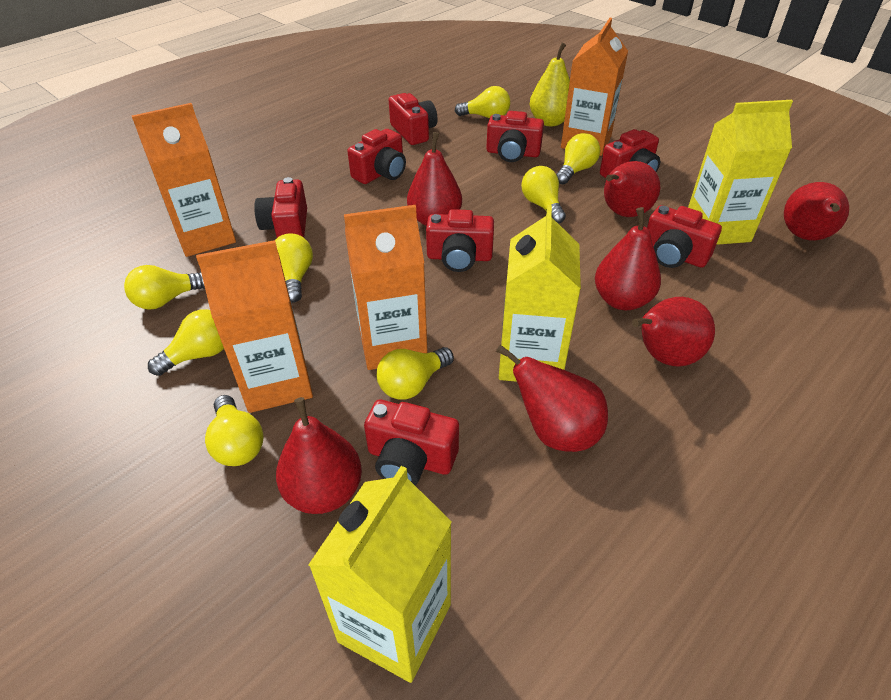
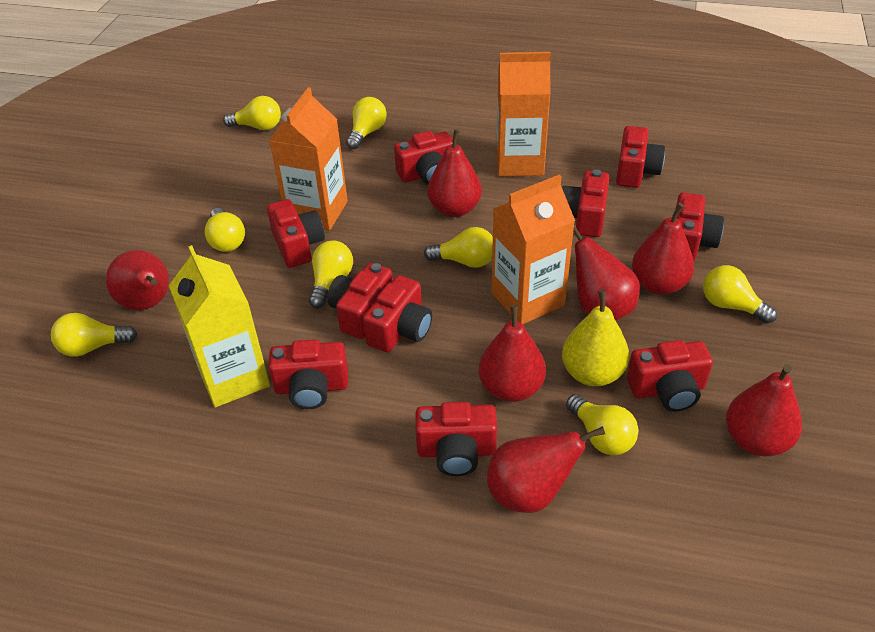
orange carton: 4 -> 3
red camera: 8 -> 10
yellow carton: 3 -> 1

